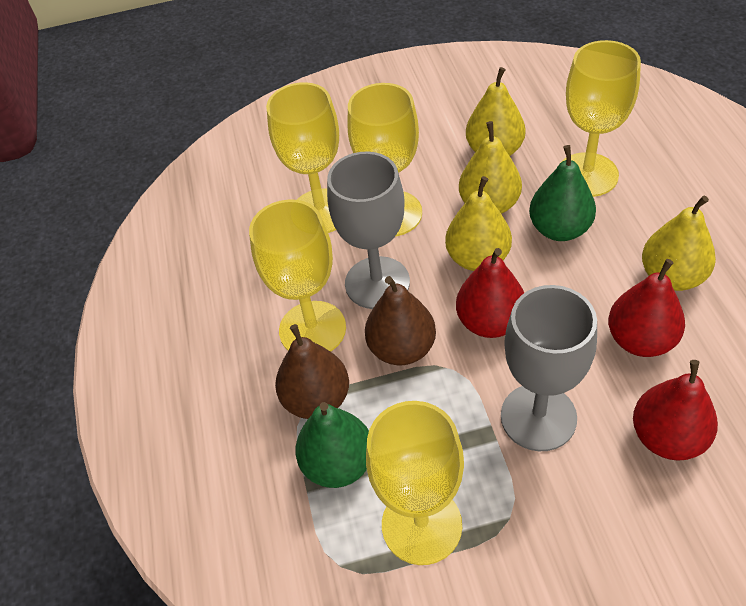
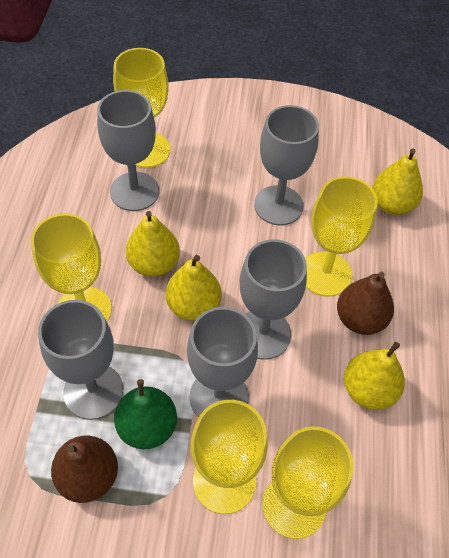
green pear: 2 -> 1
grey goblet: 2 -> 5
red pear: 3 -> 0

